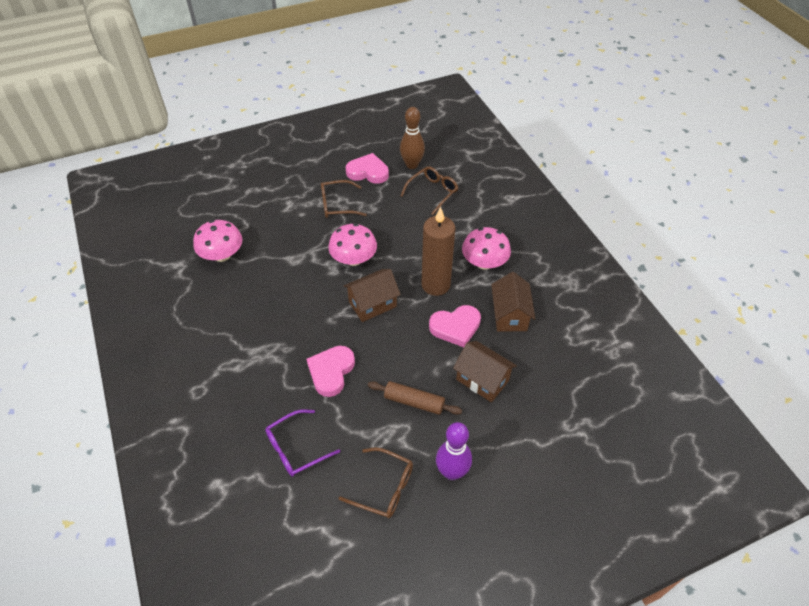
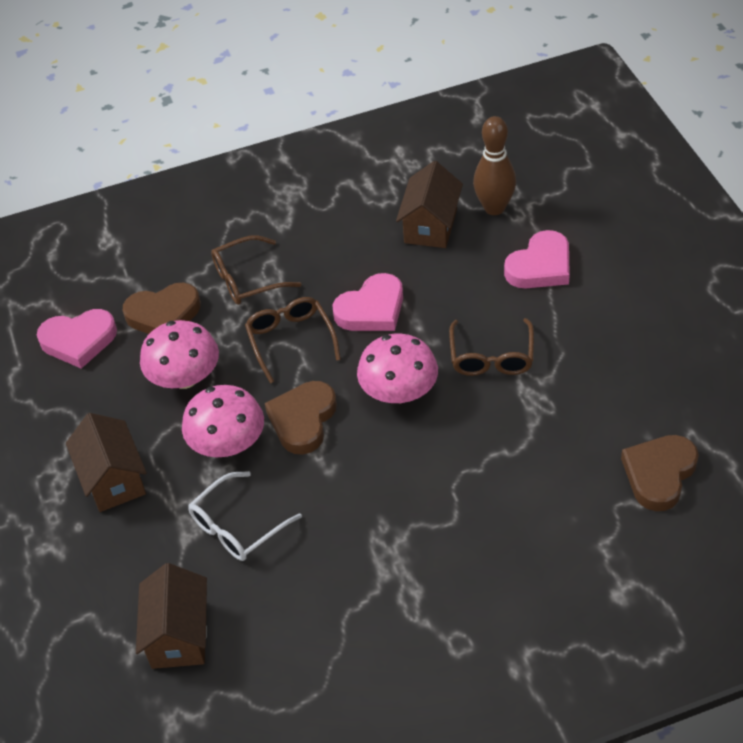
brown candle: 1 -> 0
brown heart: 0 -> 3
brown rolling pin: 1 -> 0
purple bowling pin: 1 -> 0
purple glasses: 1 -> 0
white glasses: 0 -> 1

